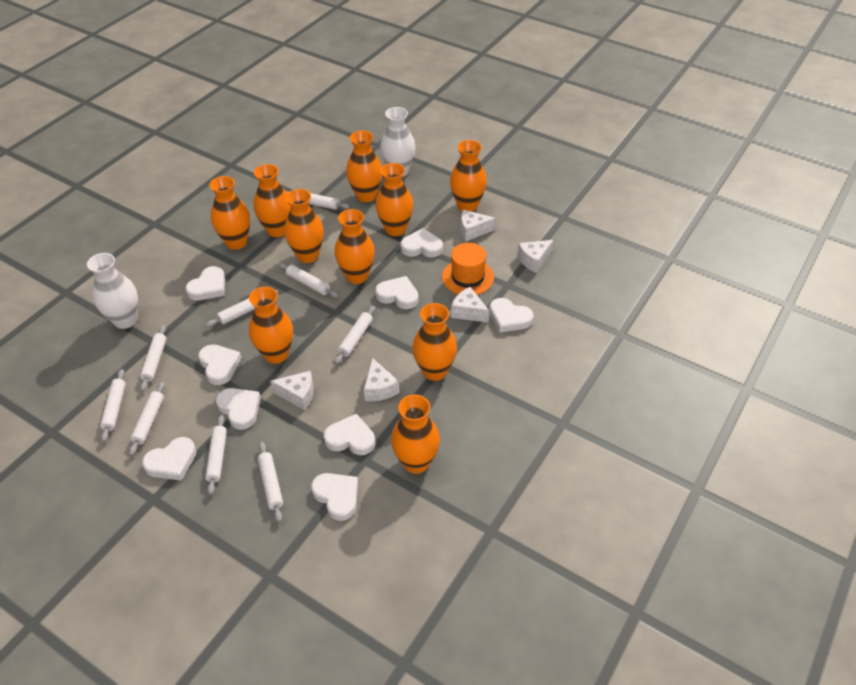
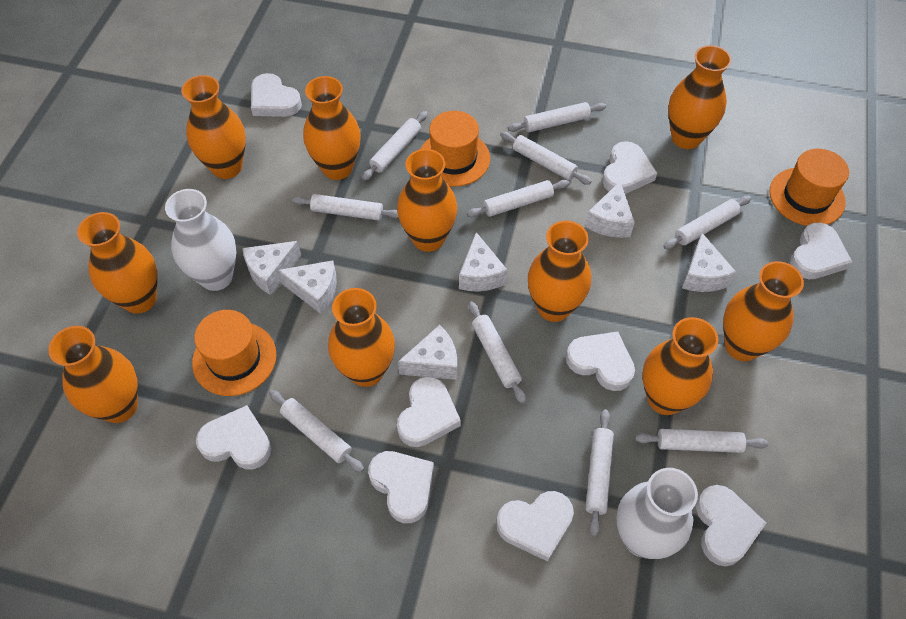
orange hat: 1 -> 3
white cheese: 5 -> 6
white rolling pin: 9 -> 10

